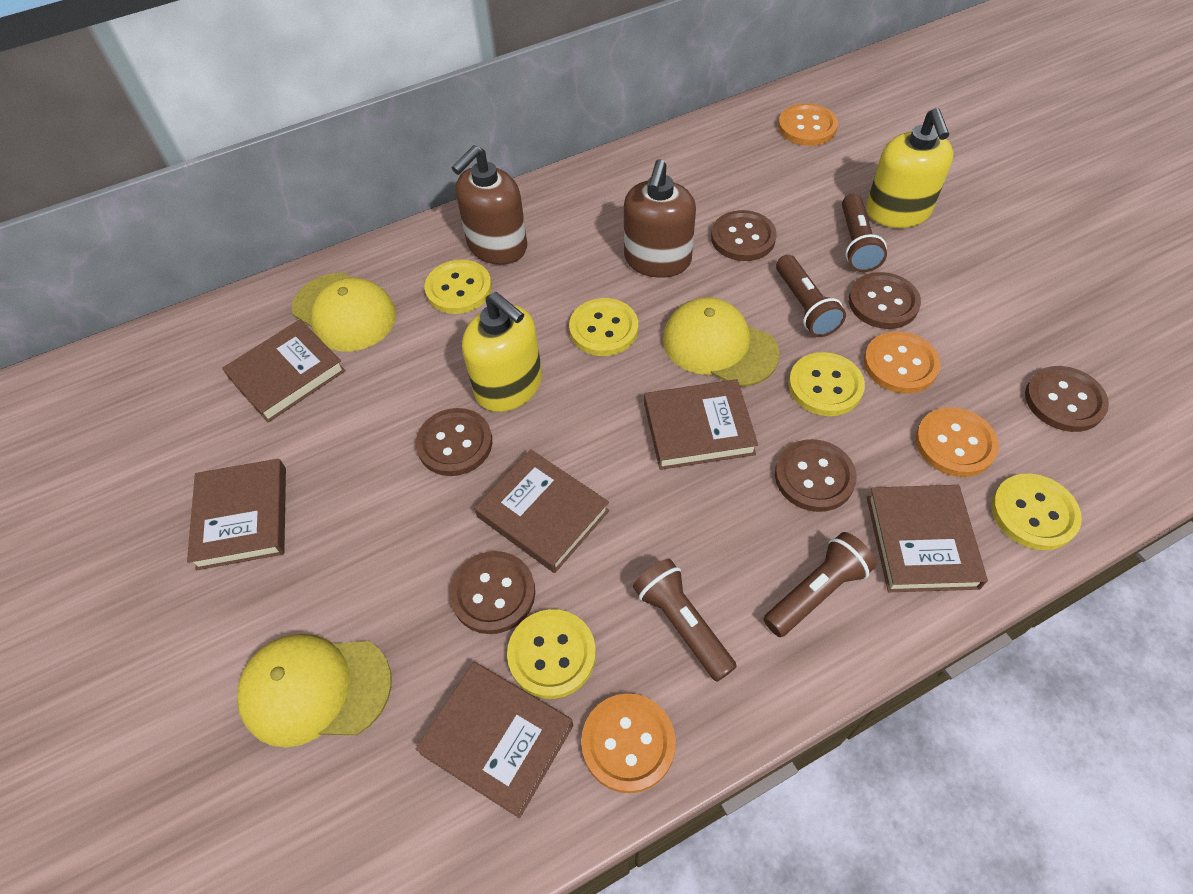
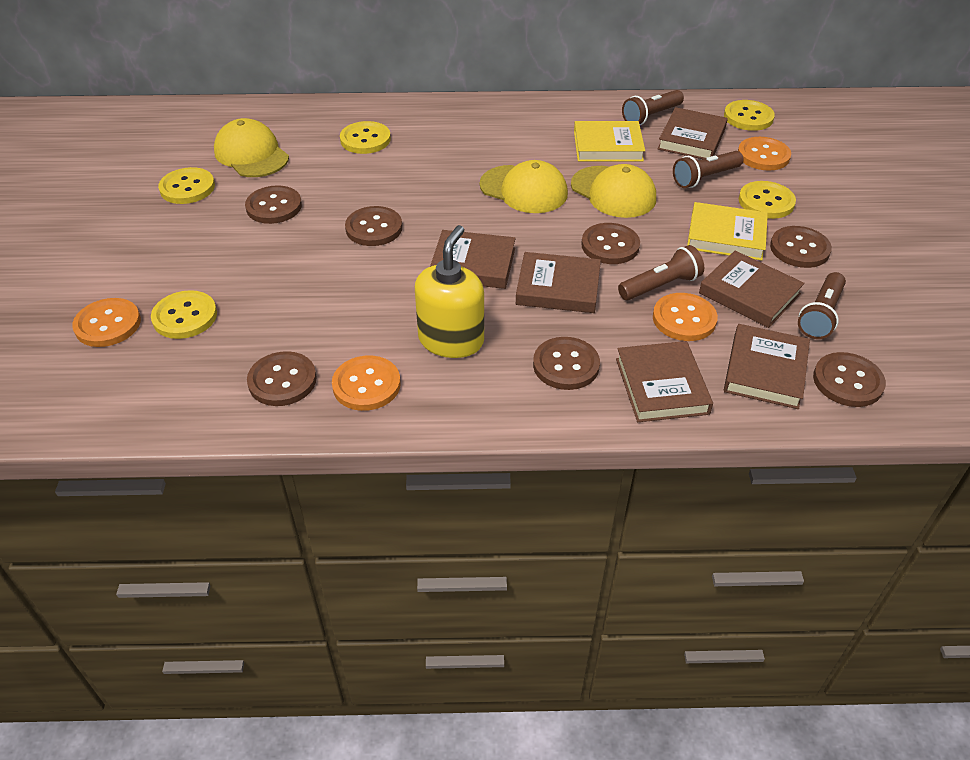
brown button: 6 -> 7
brown soap dispenser: 2 -> 0
yellow book: 0 -> 2
yellow soap dispenser: 2 -> 1

